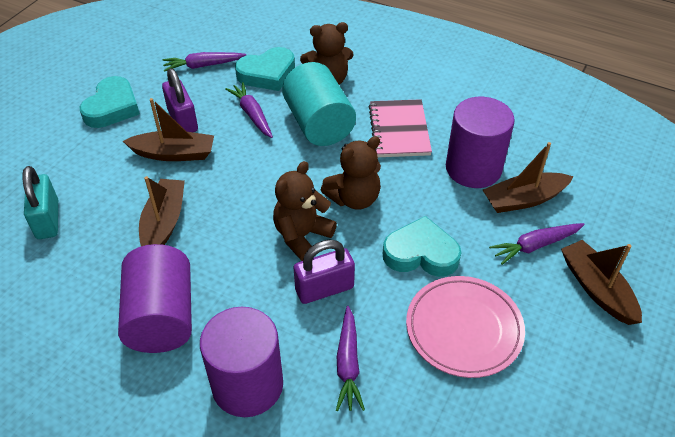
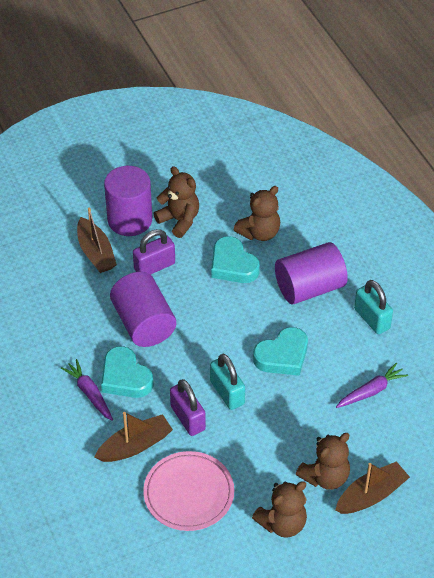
brown boat: 4 -> 3
brown teddy bear: 3 -> 4
pink notebook: 1 -> 0
purple carrot: 4 -> 2
turquoise cylinder: 1 -> 0
turquoise padlock: 1 -> 2

